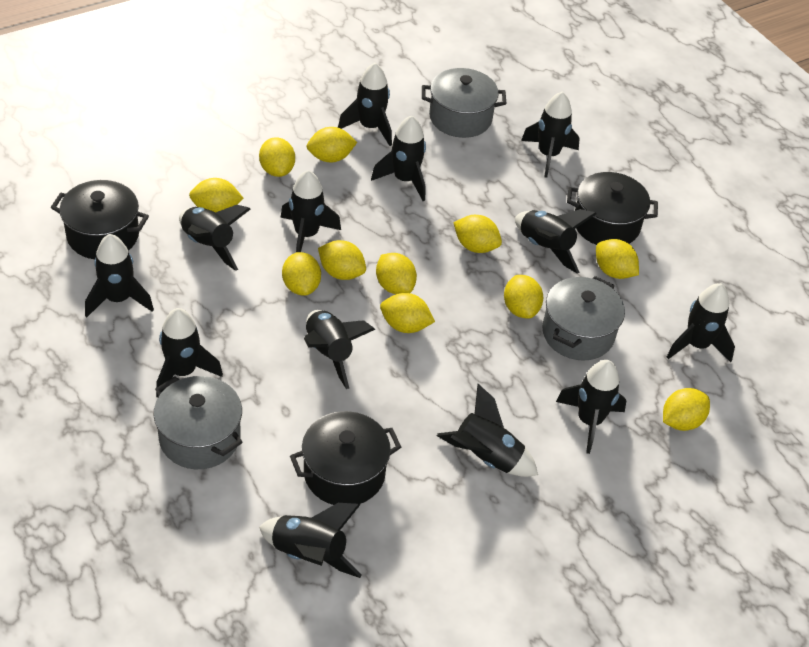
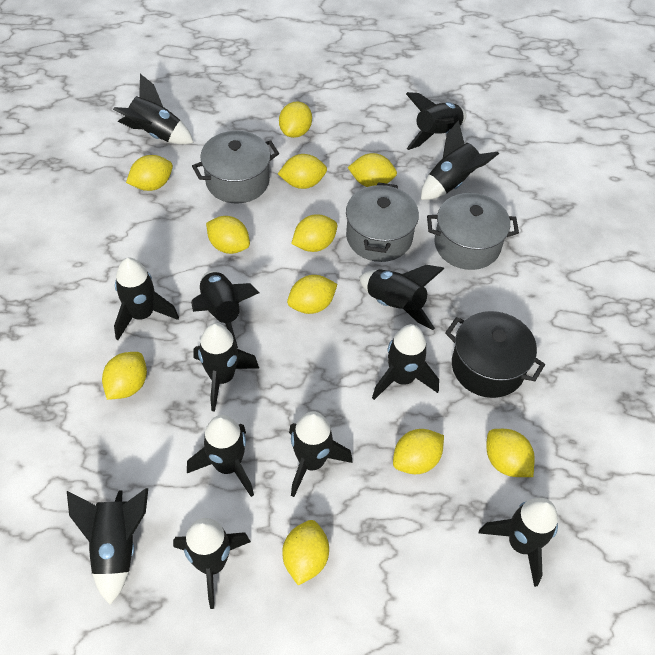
black pot: 3 -> 1

